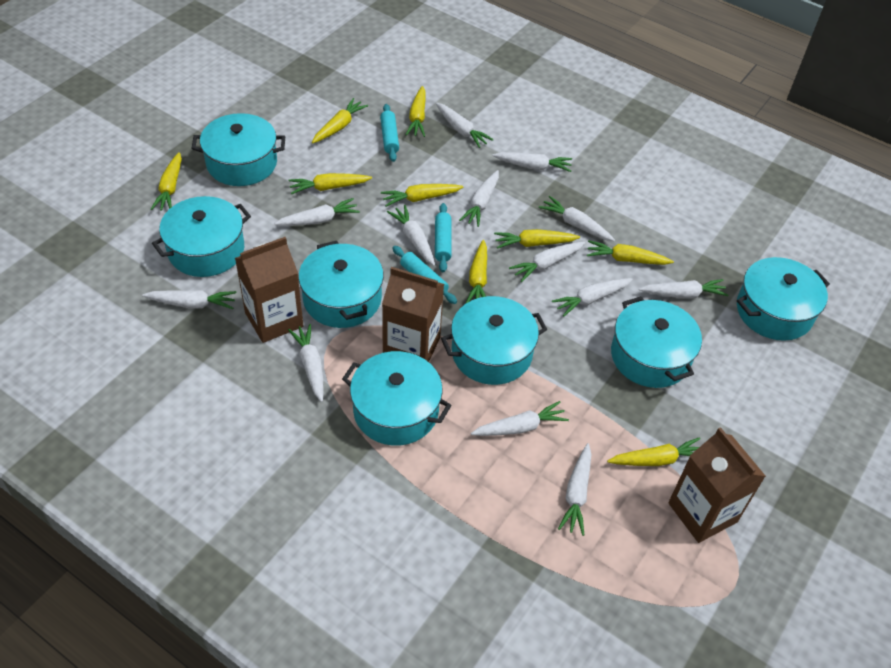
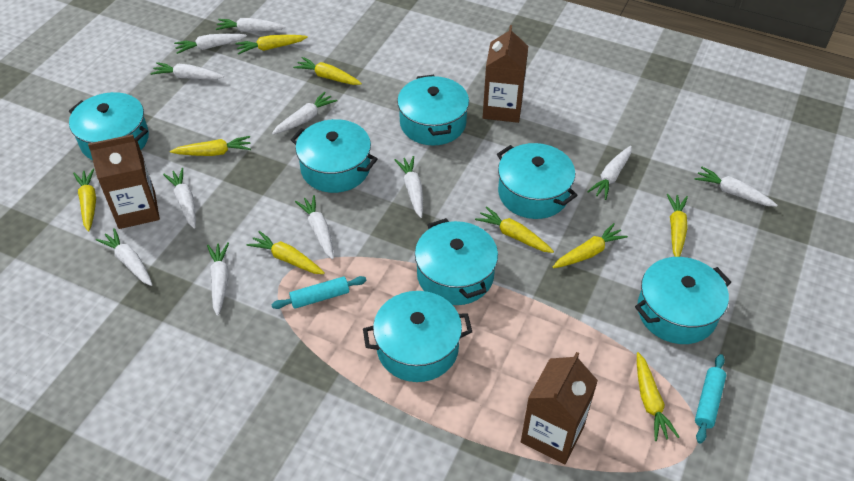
turquoise rolling pin: 3 -> 2
white carrot: 13 -> 11

